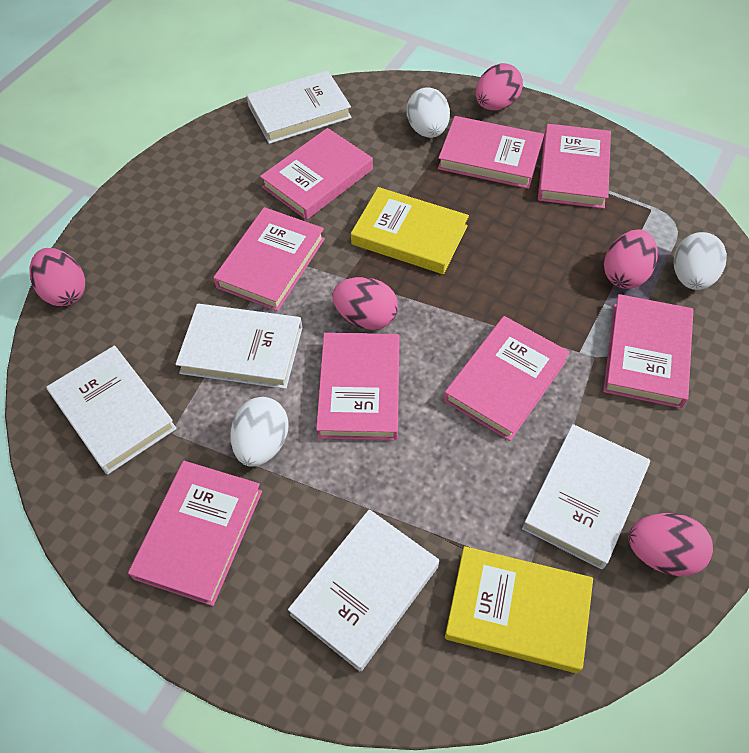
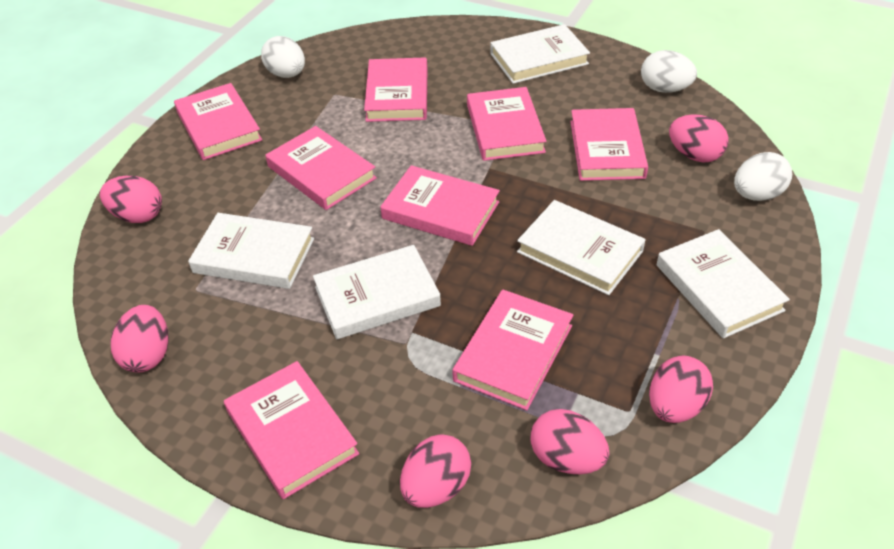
pink egg: 5 -> 6
yellow book: 2 -> 0

